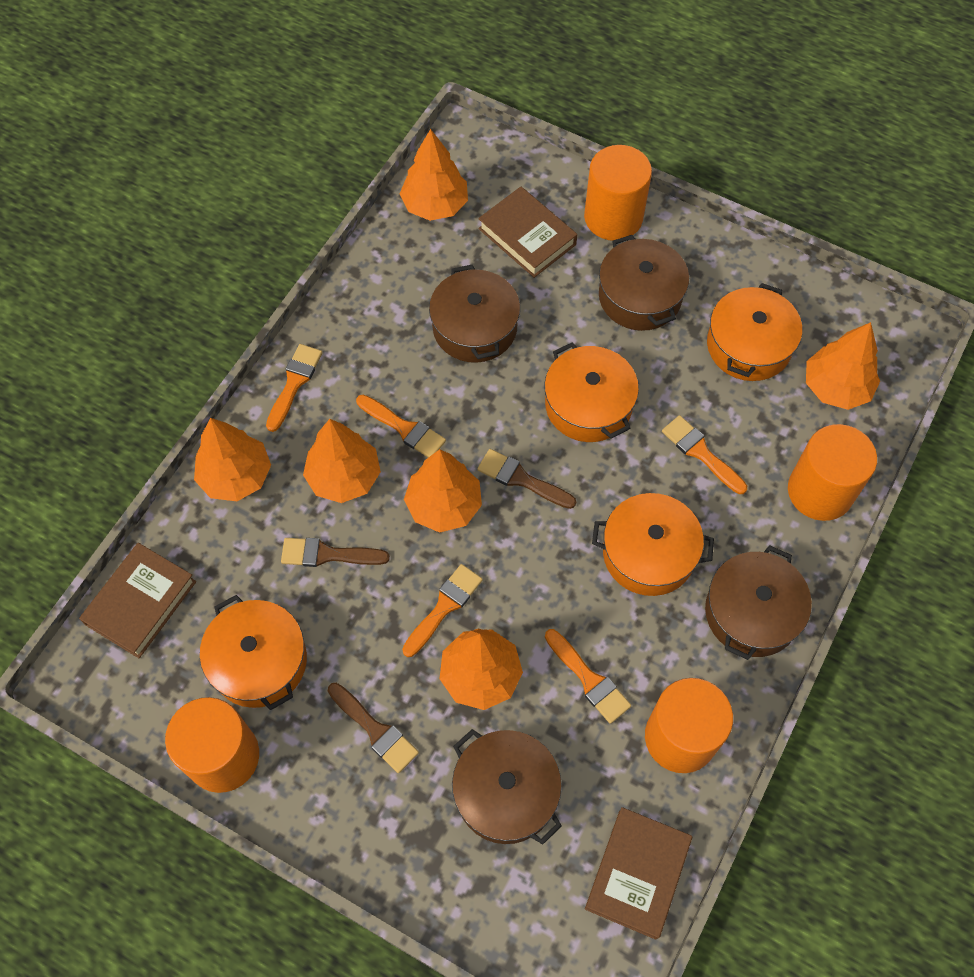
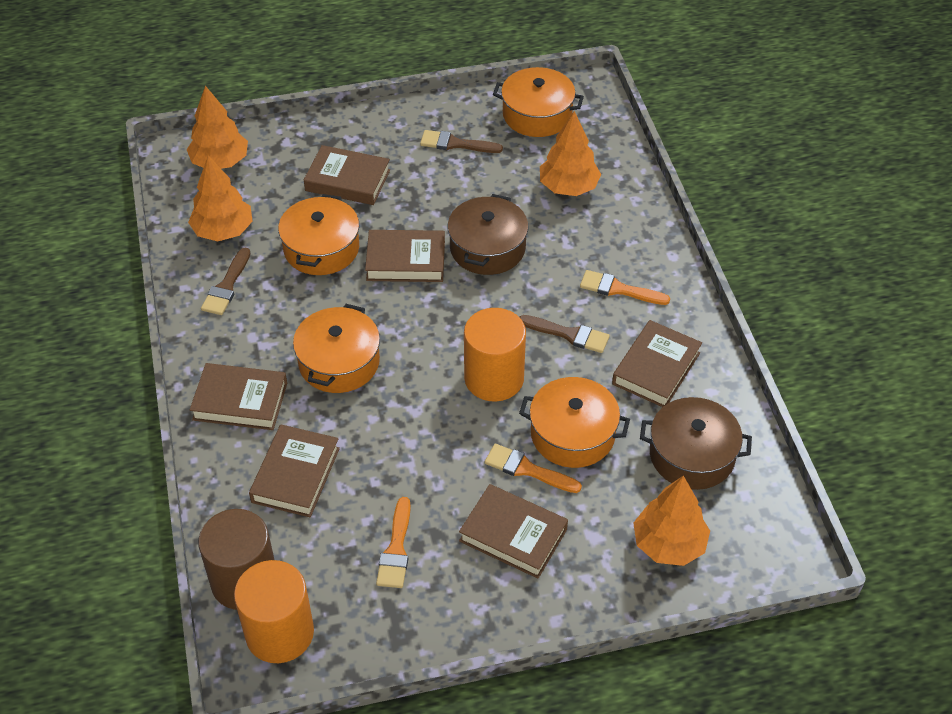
brown book: 3 -> 6
brown cylinder: 0 -> 1
brown pot: 4 -> 2
orange brush: 5 -> 3
orange cylinder: 4 -> 2
orange tree: 6 -> 4

